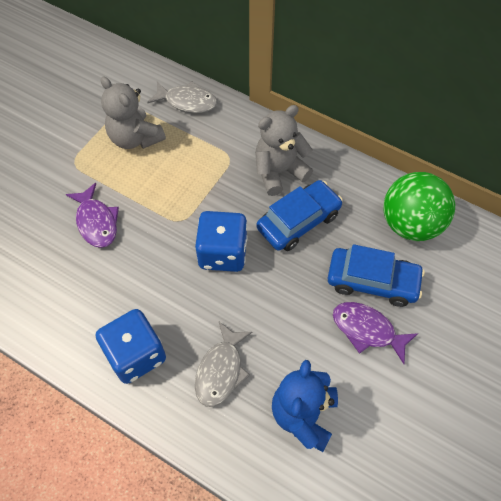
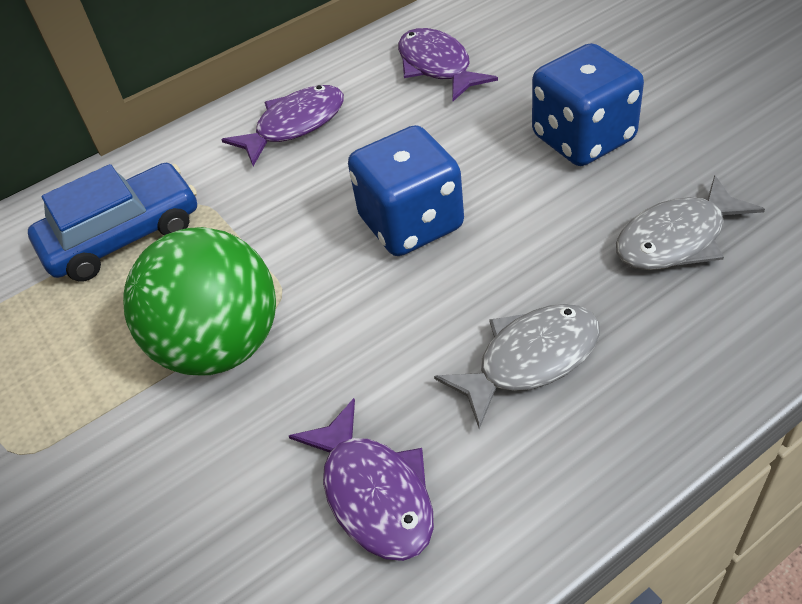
blue car: 2 -> 1
blue teddy bear: 1 -> 0
grey teddy bear: 2 -> 0
purple fish: 2 -> 3

